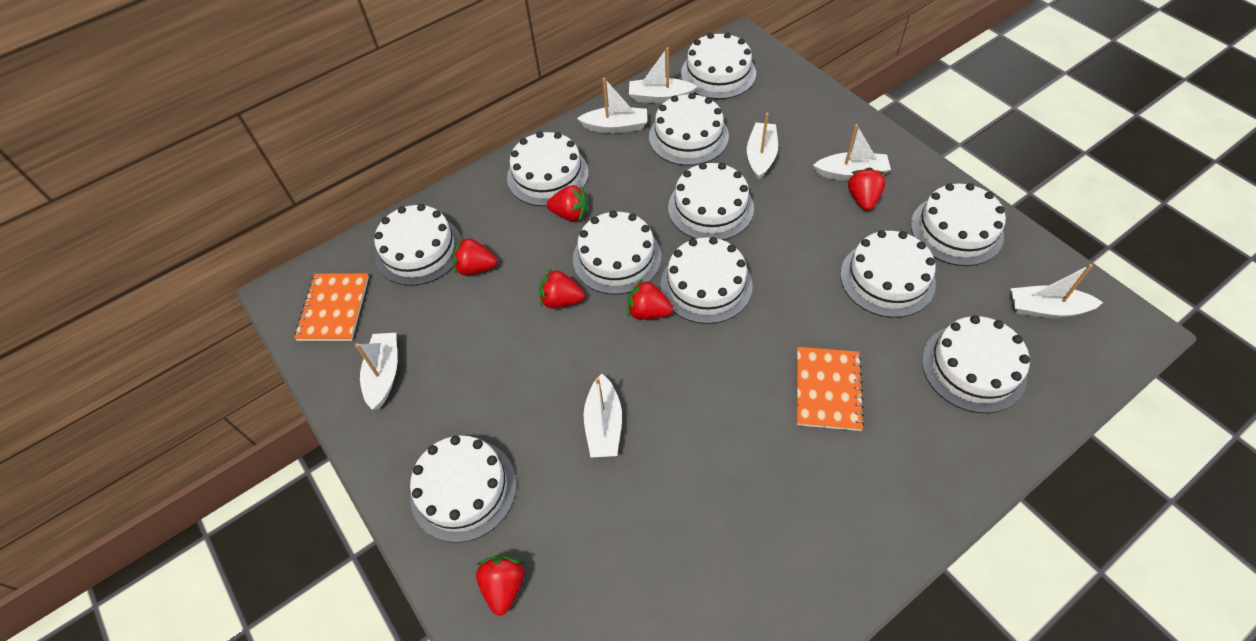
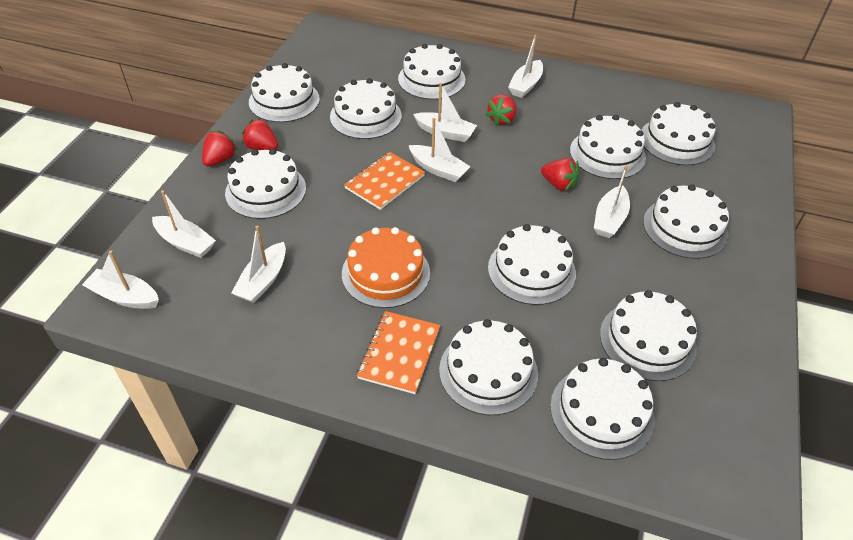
orange cake: 0 -> 1
red strawberry: 6 -> 4

